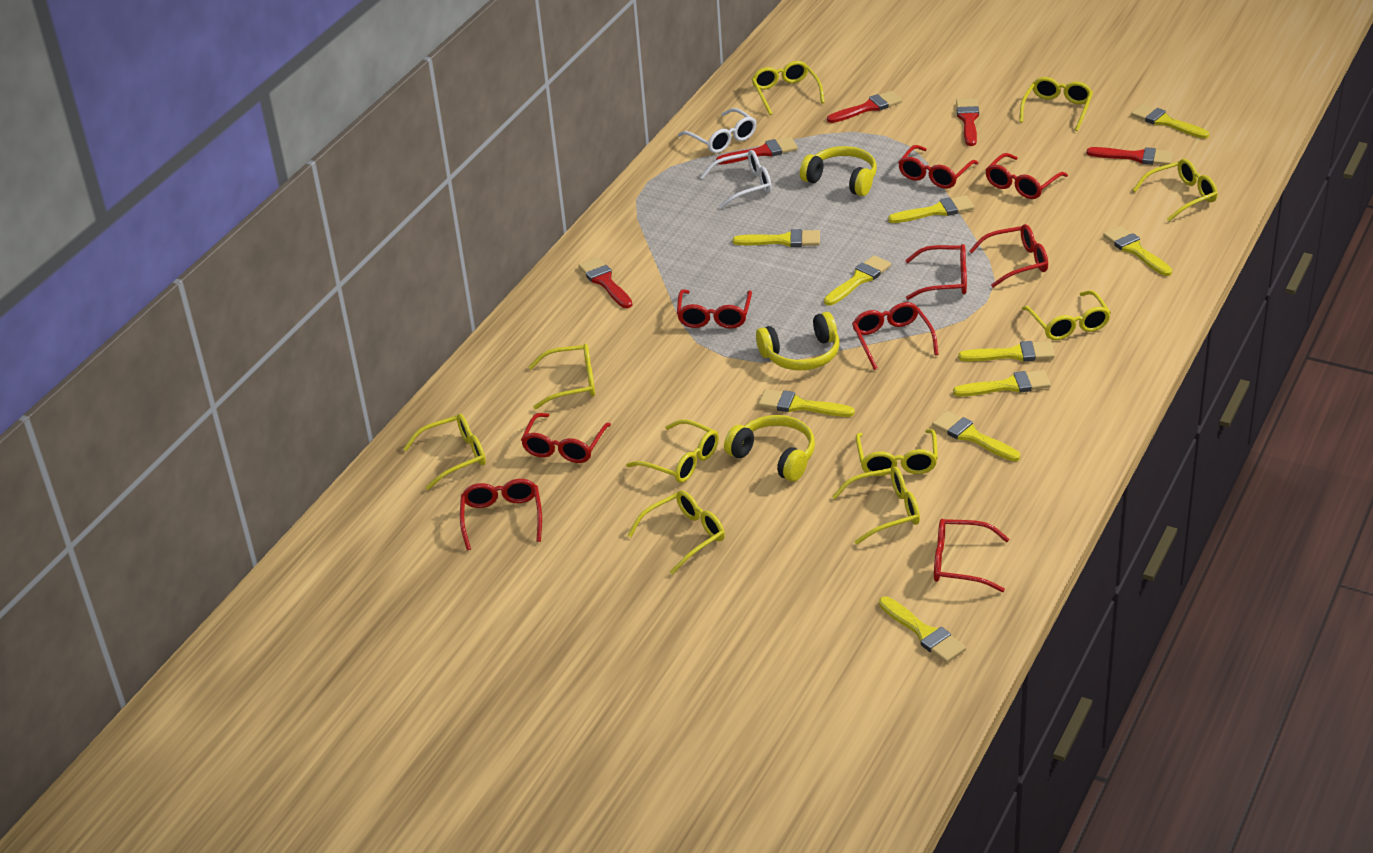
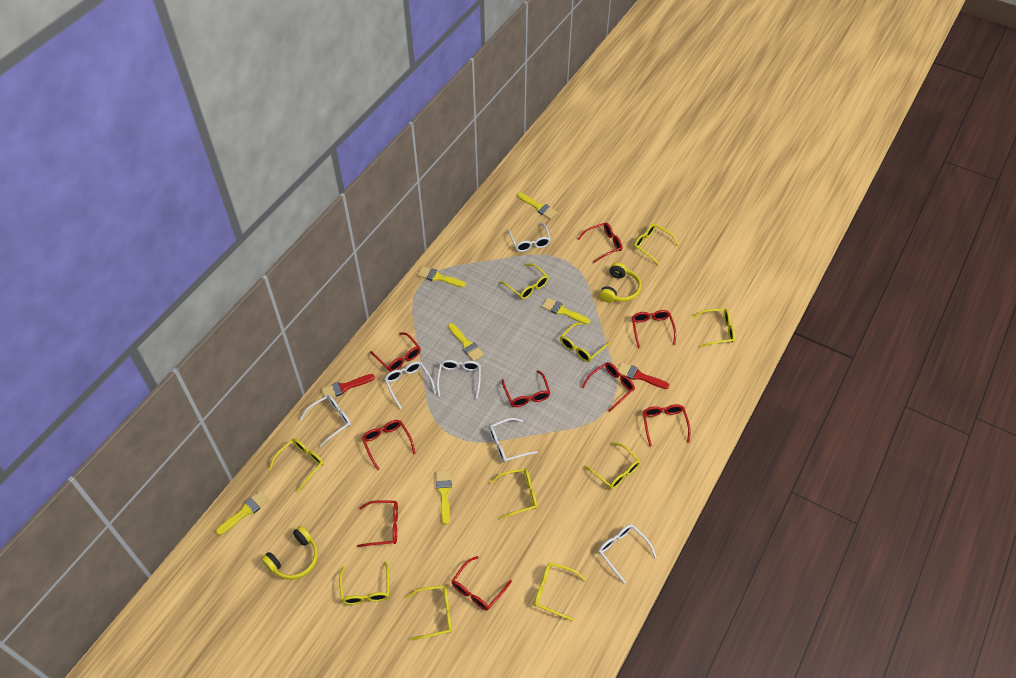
red brush: 5 -> 2
white glasses: 2 -> 6
yellow brush: 10 -> 6
yellow headphones: 3 -> 2

